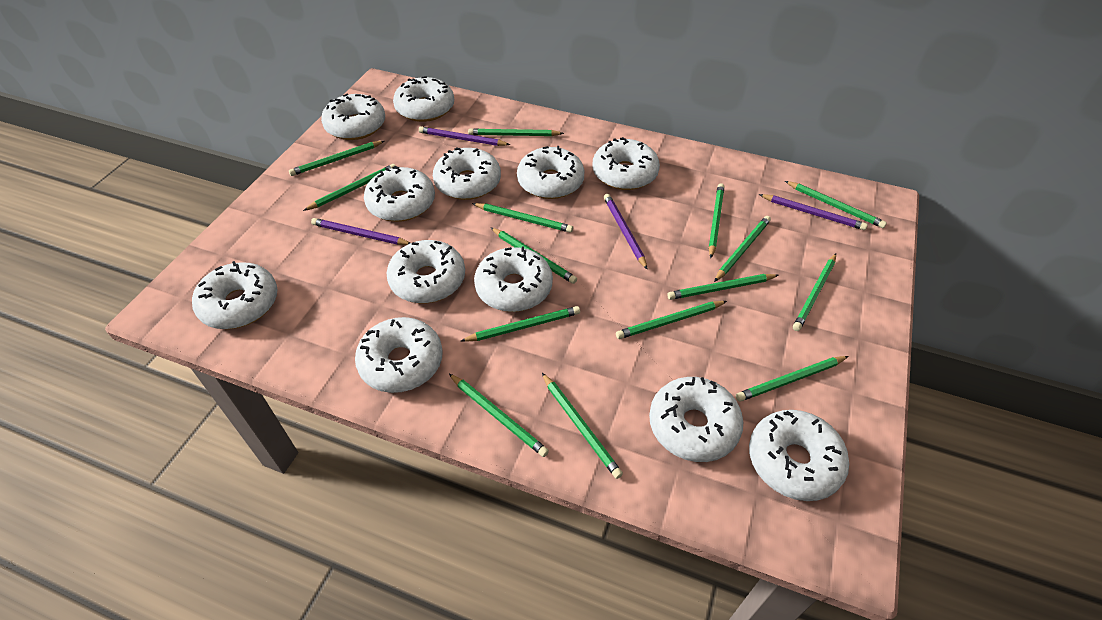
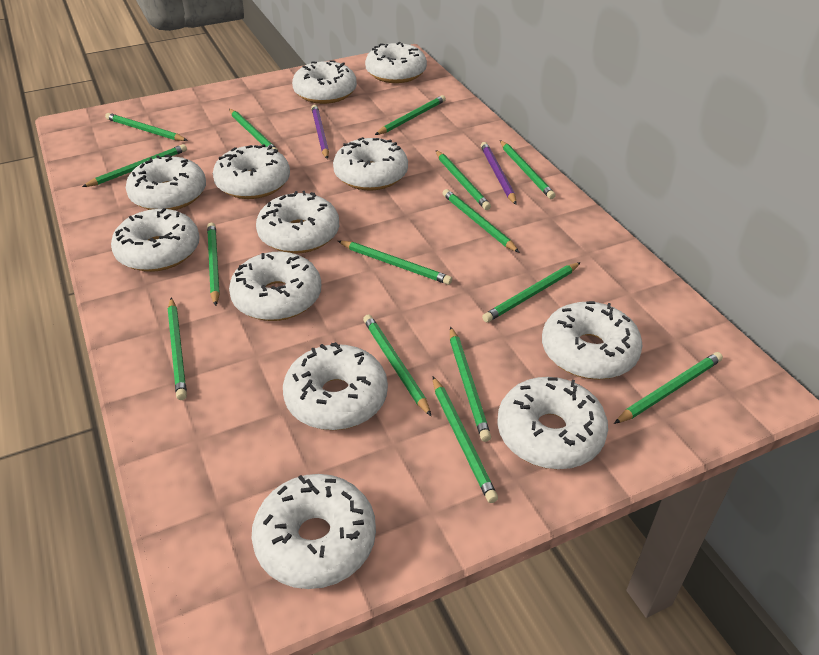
purple pencil: 4 -> 2

